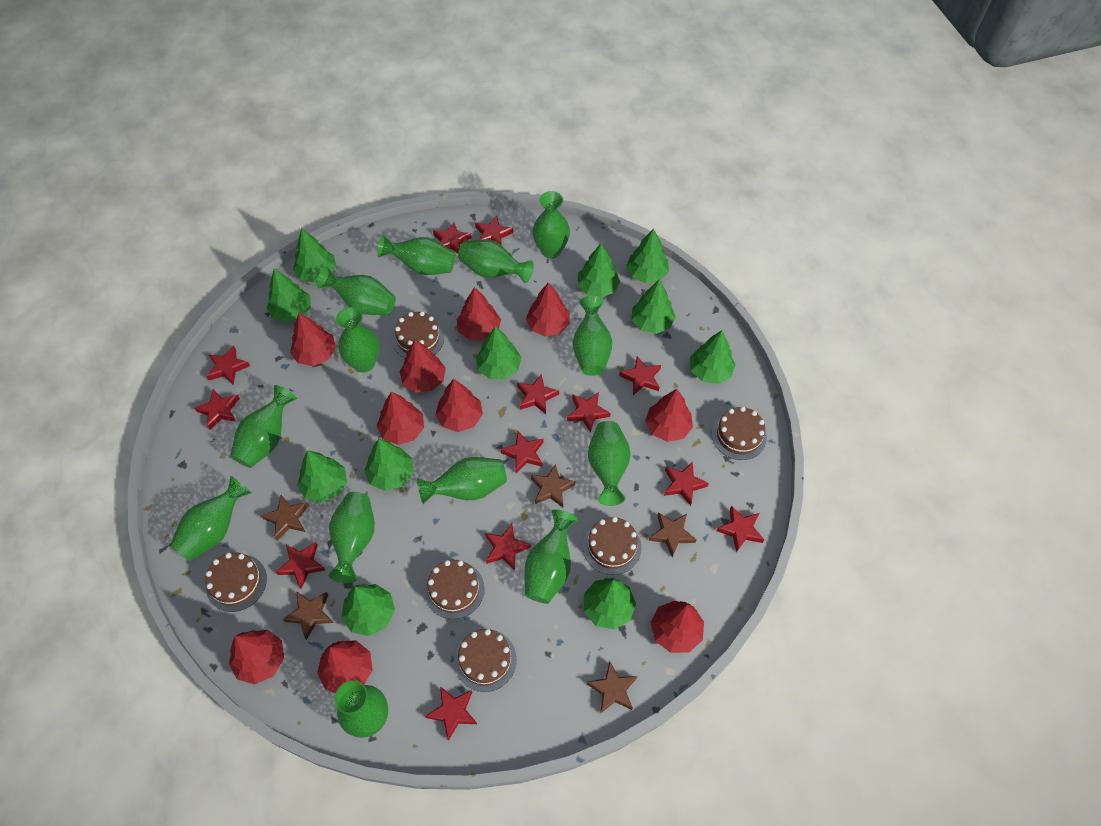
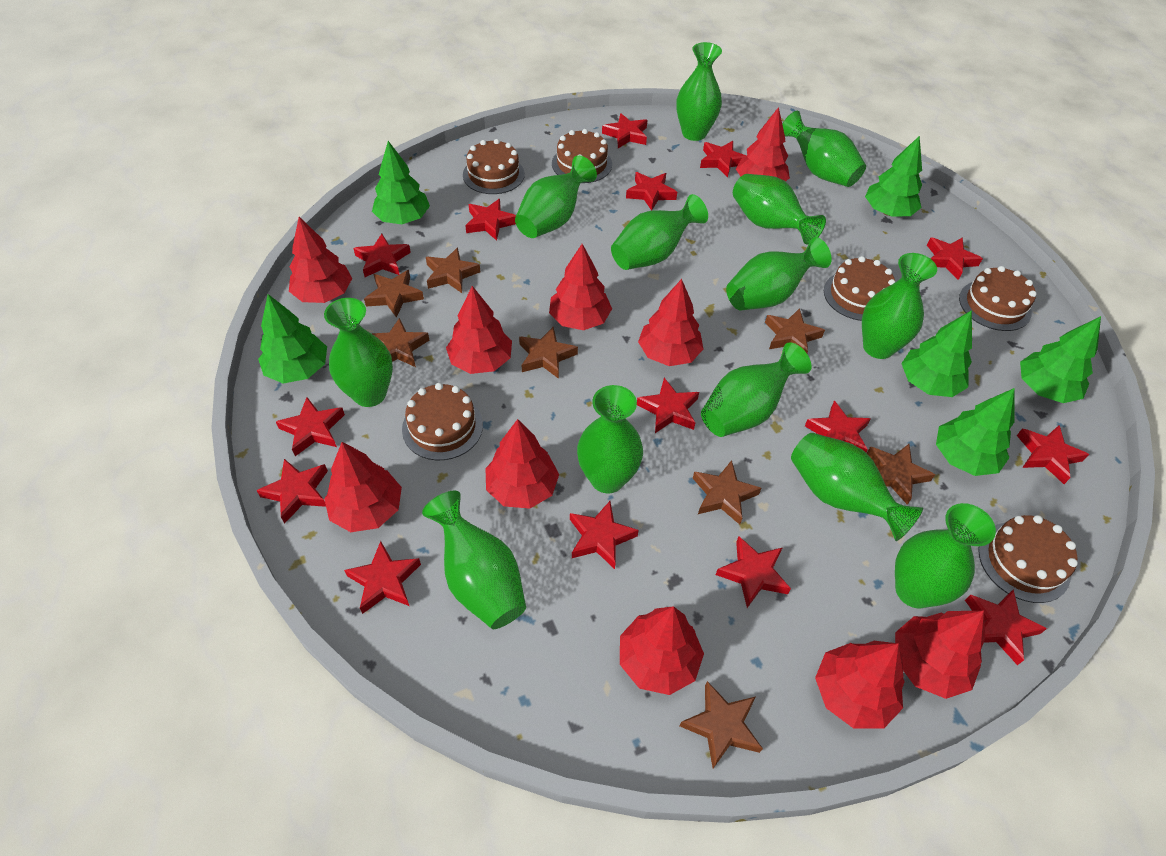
brown star: 5 -> 8
green tree: 11 -> 6
red star: 13 -> 15

